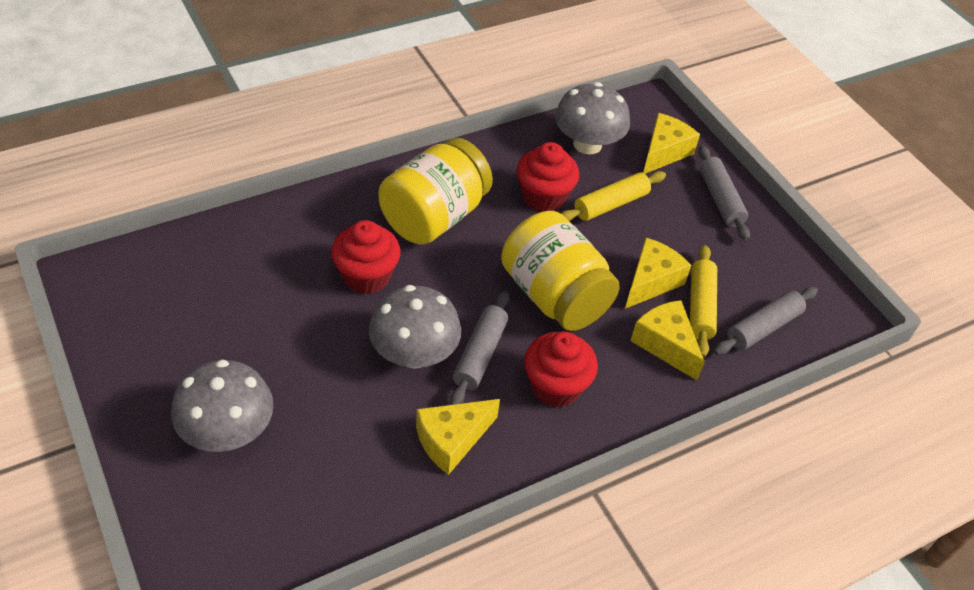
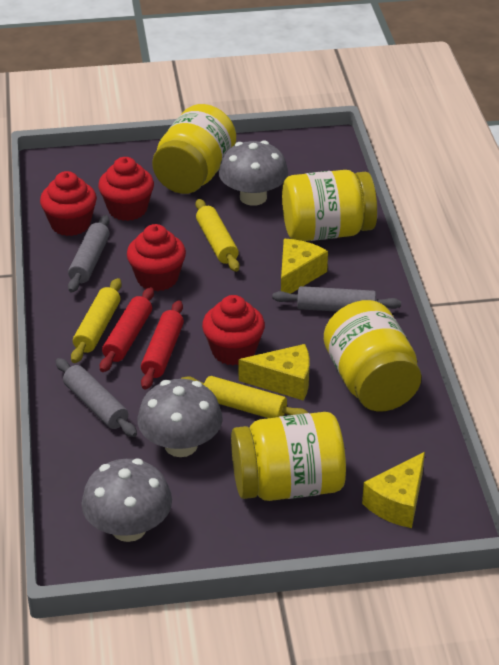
red cupcake: 3 -> 4
red rolling pin: 0 -> 2
yellow cheese: 4 -> 3
yellow jar: 2 -> 4
yellow rolling pin: 2 -> 3

